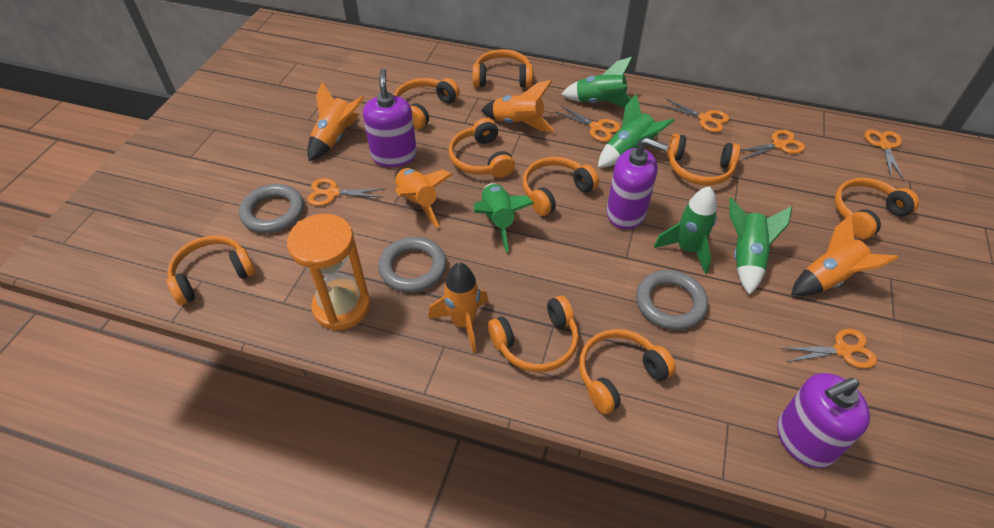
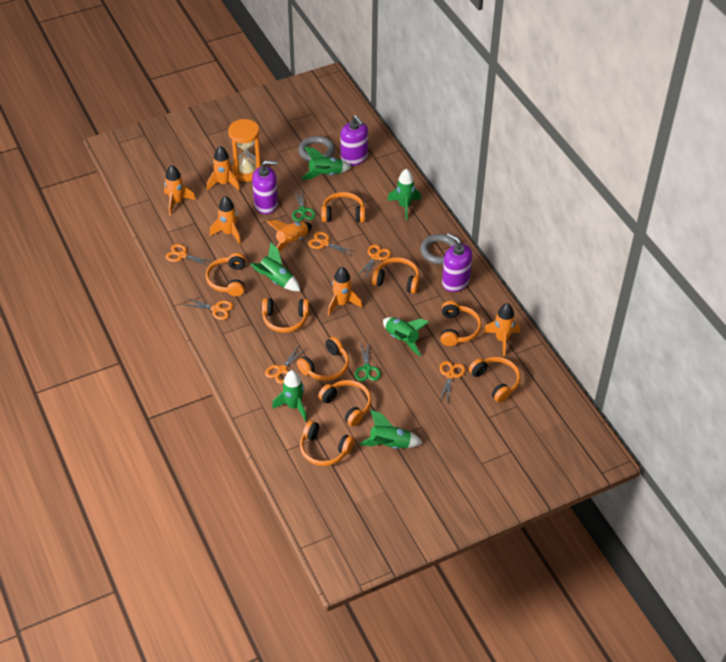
green rocket: 5 -> 6
green scissors: 0 -> 2
grey ring: 3 -> 2
orange rocket: 5 -> 6

